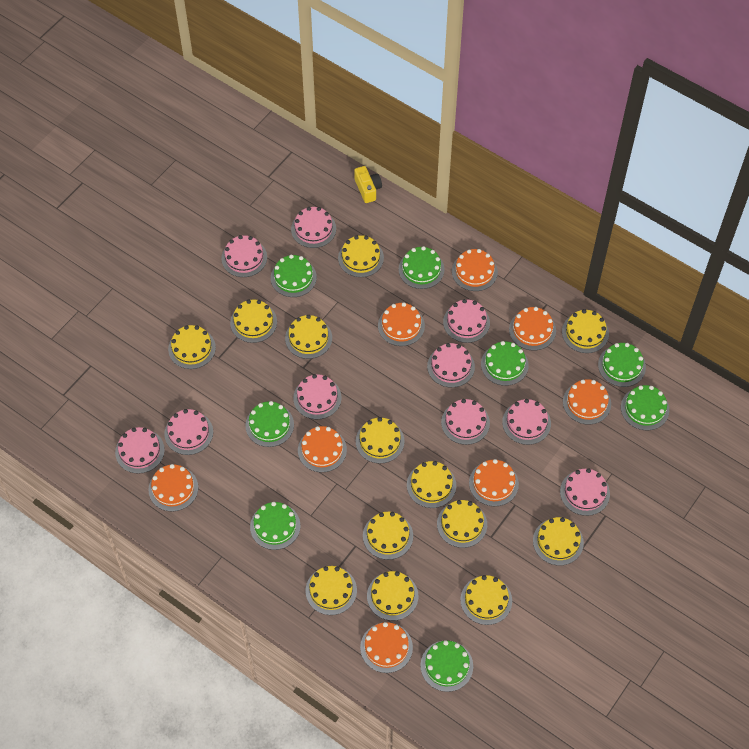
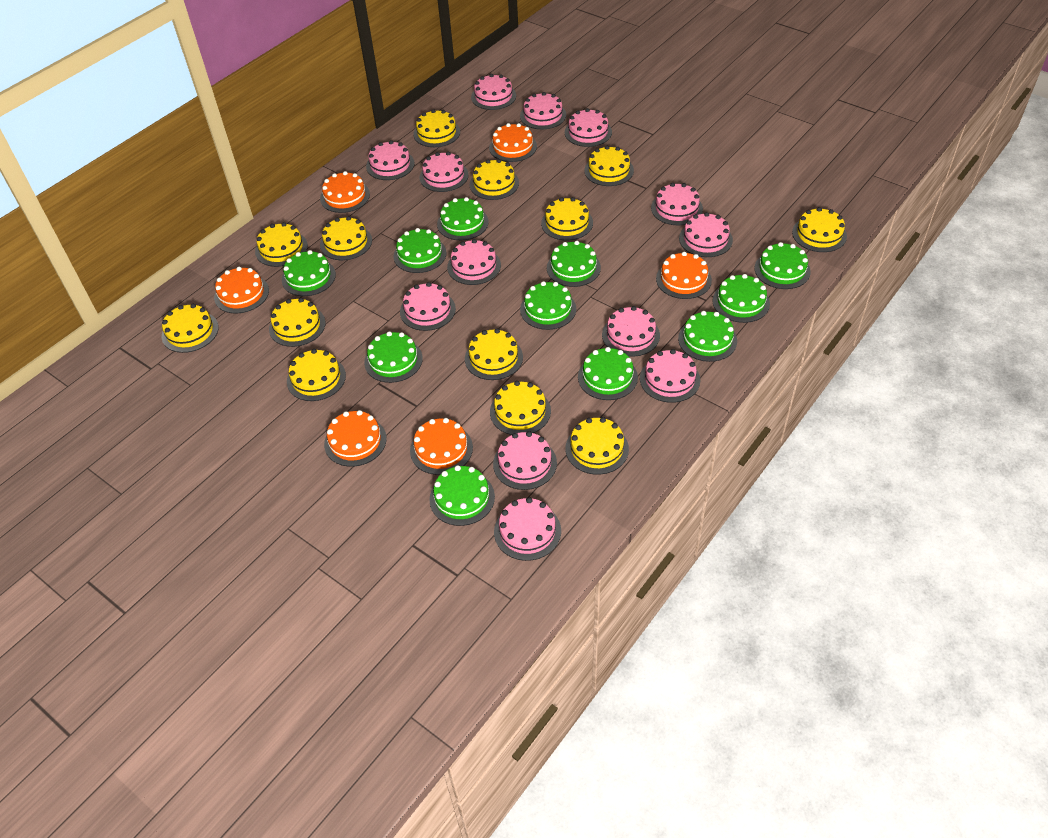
green cake: 8 -> 11
orange cake: 8 -> 6
pink cake: 10 -> 13
yellow camera: 1 -> 0

